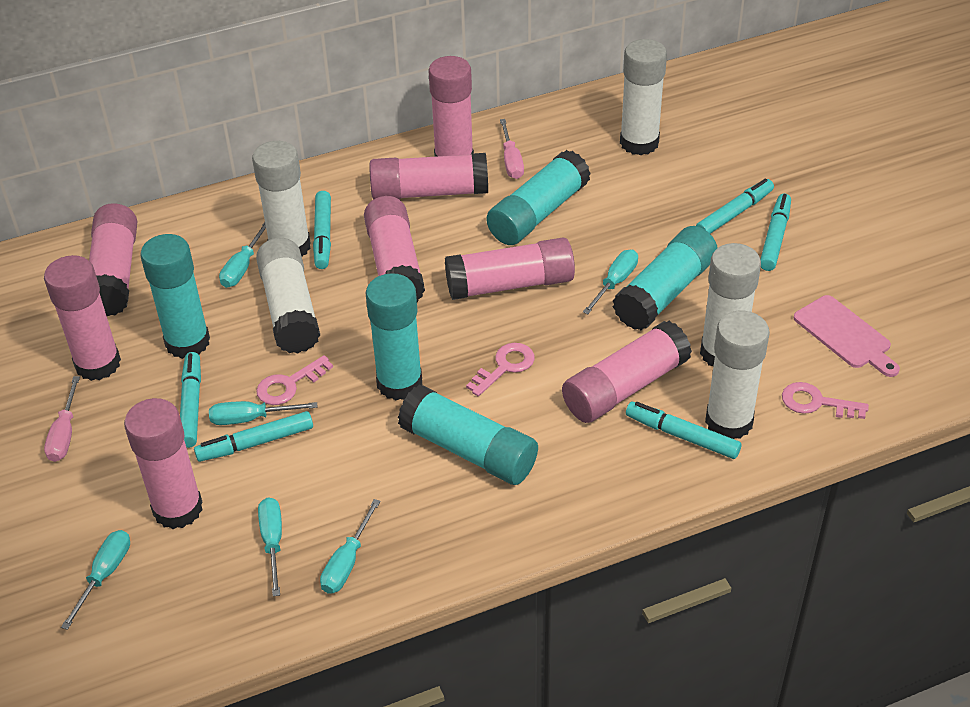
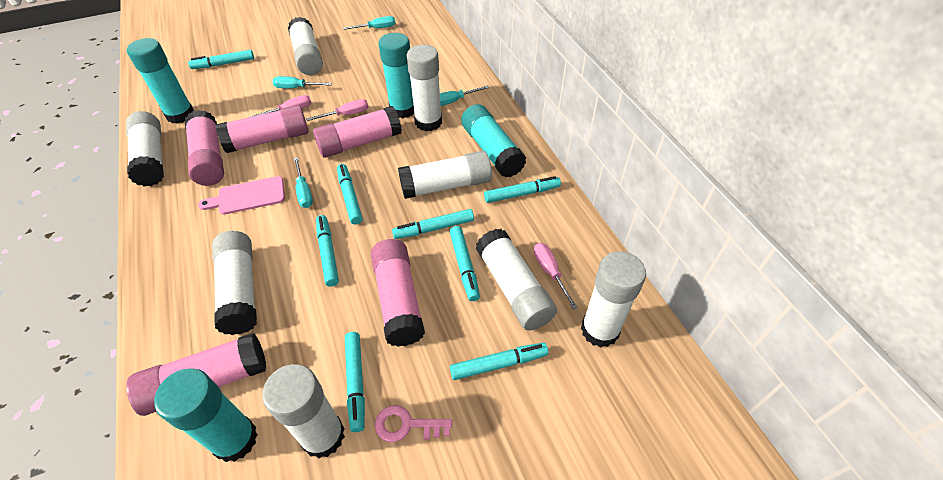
pink glue stick: 8 -> 5
pink key: 3 -> 1
pink screwdriver: 2 -> 3
turquoise glue stick: 5 -> 4
turquoise marker: 6 -> 8
turquoise screwdriver: 6 -> 4
white glue stick: 5 -> 8

